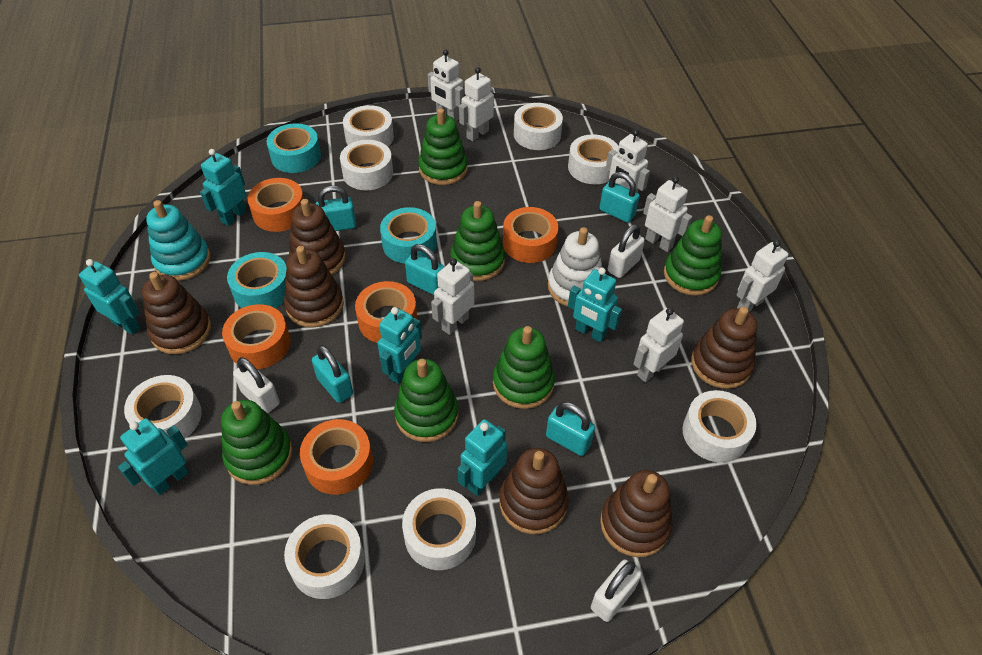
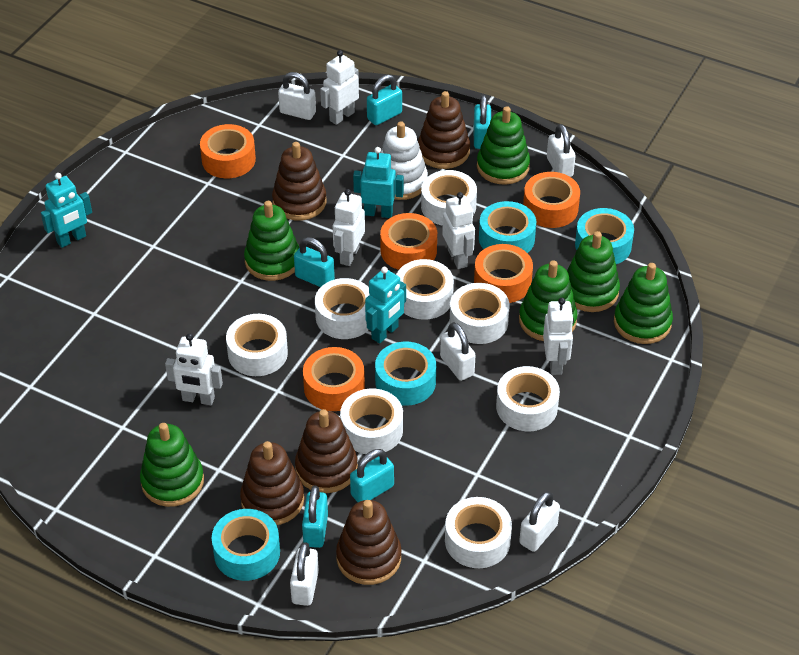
brown stacking toy: 6 -> 5
turquoise robot: 6 -> 3
turquoise stacking toy: 1 -> 0
turquoise tape: 3 -> 4
white padlock: 3 -> 5
white robot: 7 -> 5

